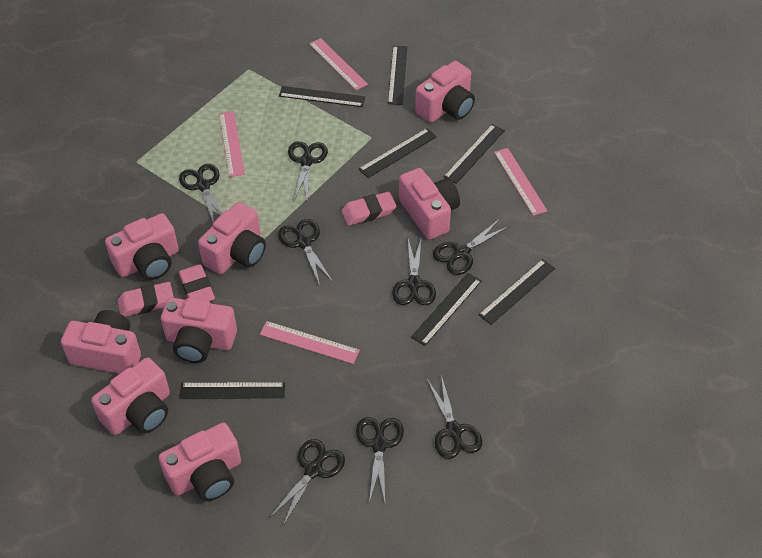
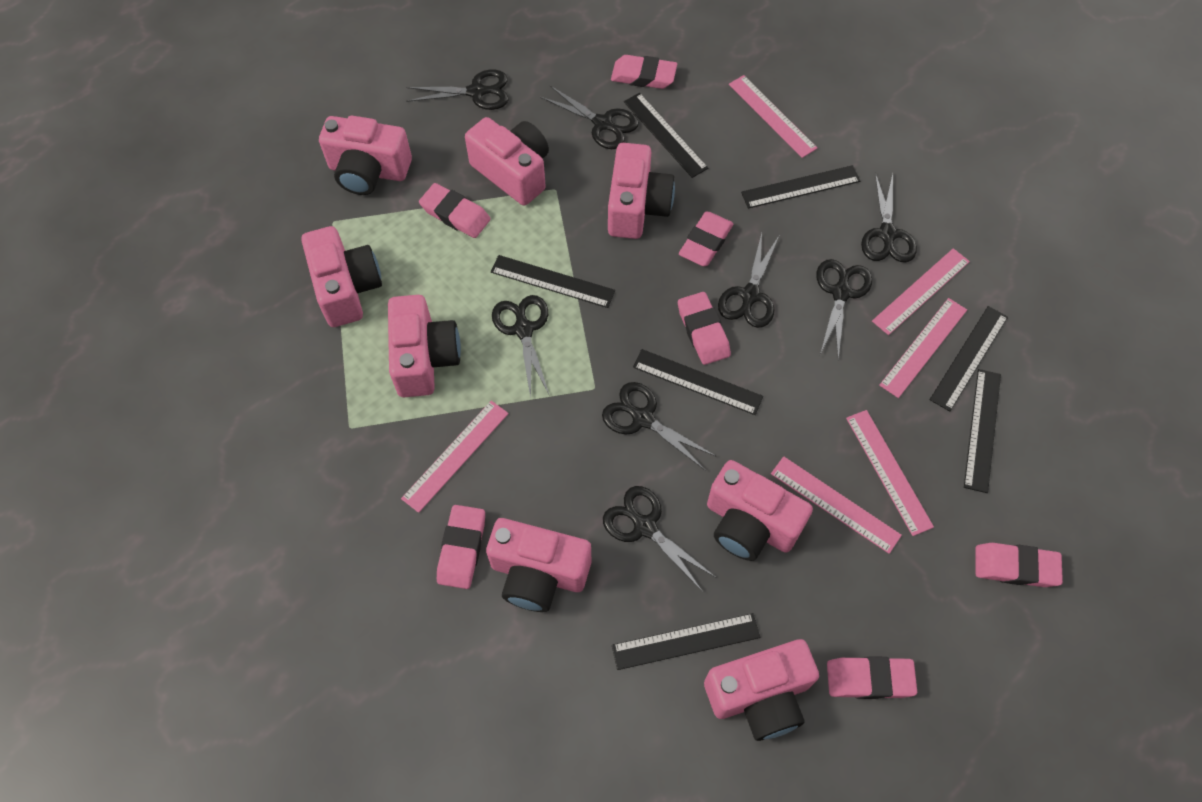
pink eraser: 3 -> 7
pink ruler: 4 -> 6

